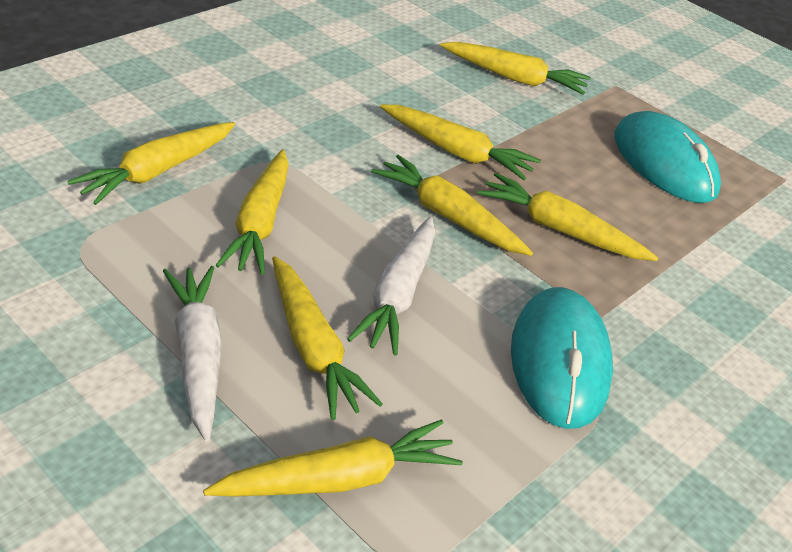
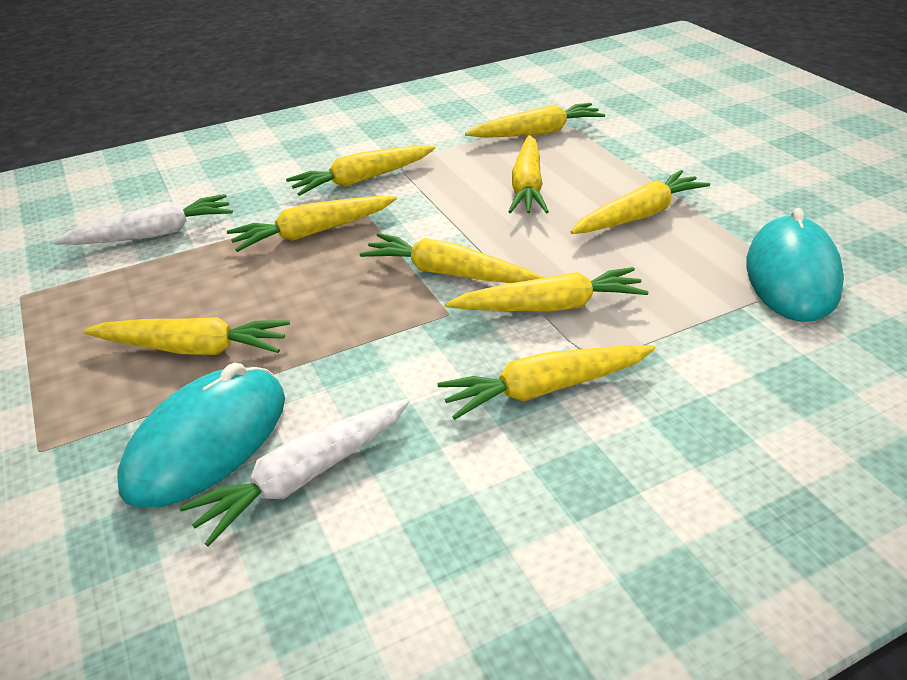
yellow carrot: 8 -> 9

